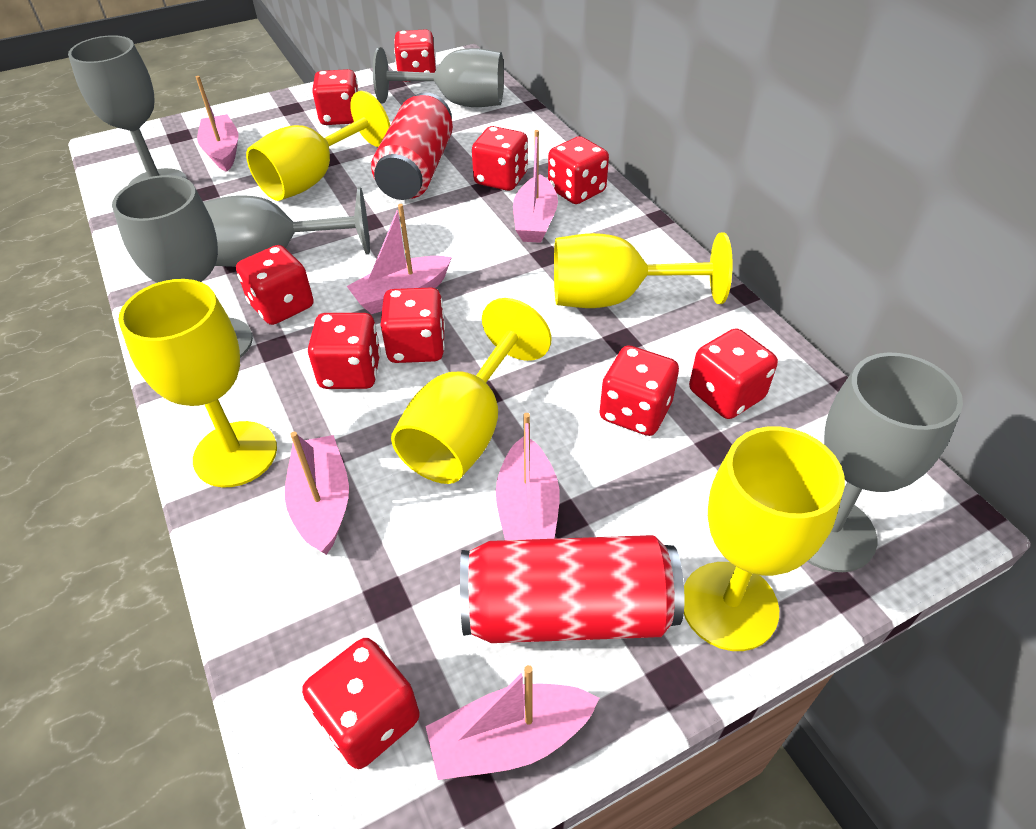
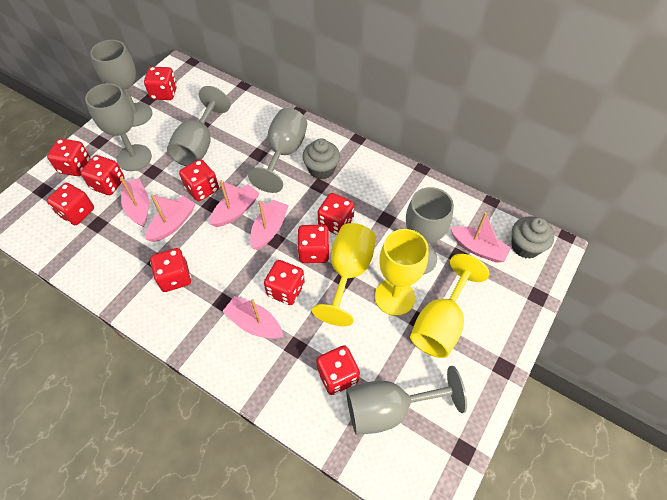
grey cupcake: 0 -> 2
grey goblet: 5 -> 6
red can: 2 -> 0
yellow goblet: 5 -> 3

